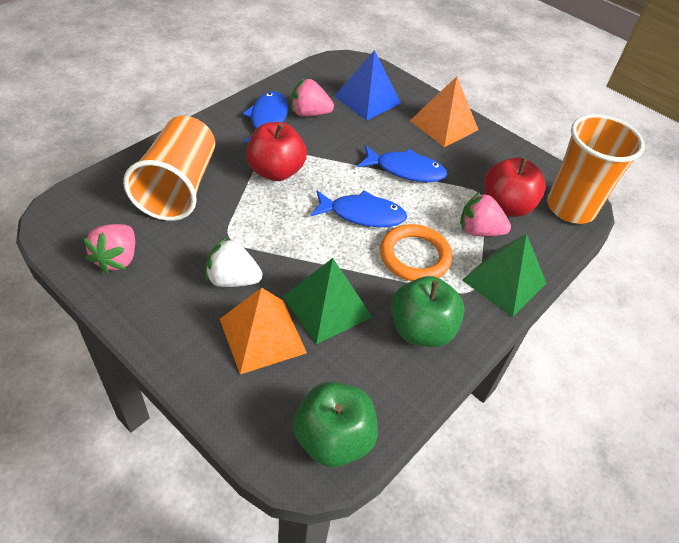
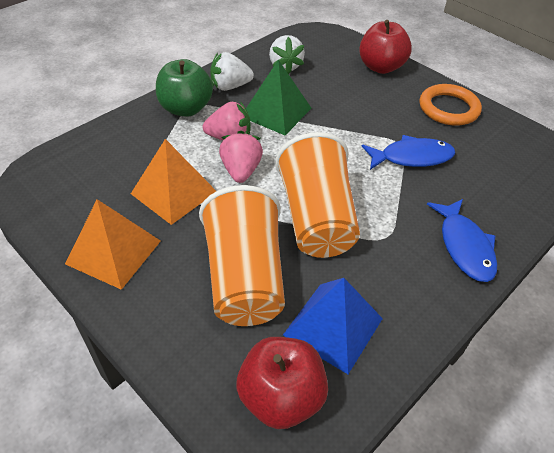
blue fish: 3 -> 2
green apple: 2 -> 1
green pyramid: 2 -> 1
pink strawberry: 3 -> 2
white strawberry: 1 -> 2

